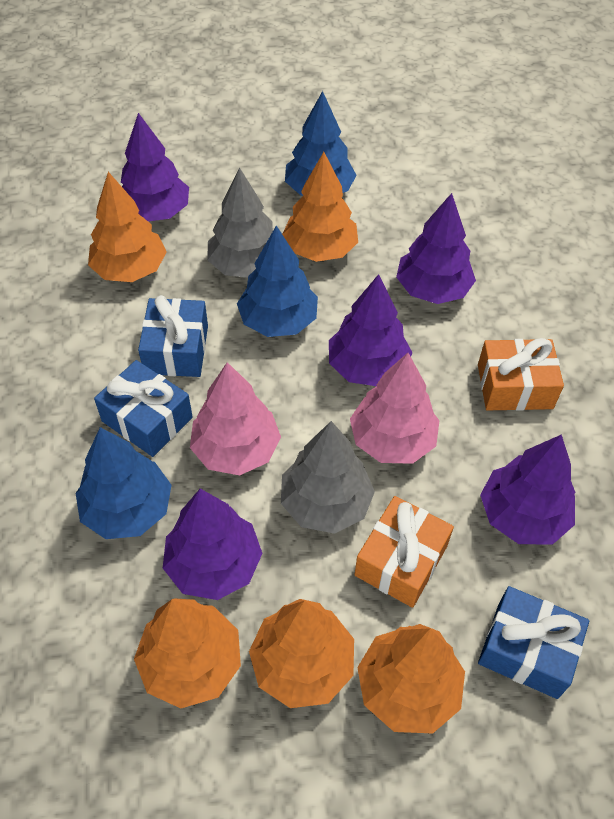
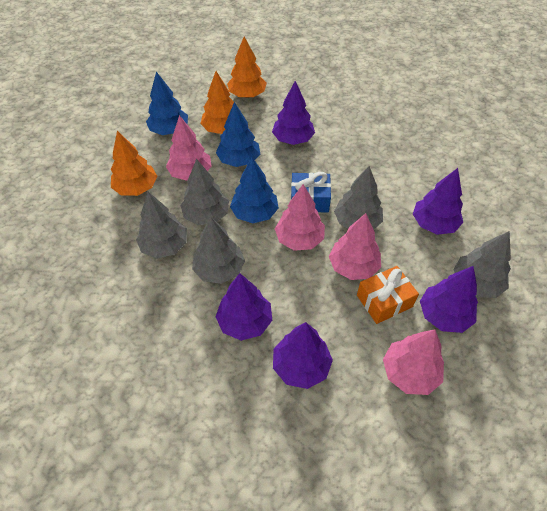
blue gift: 3 -> 1
grey tree: 2 -> 5
orange gift: 2 -> 1
orange tree: 5 -> 3
pink tree: 2 -> 4

